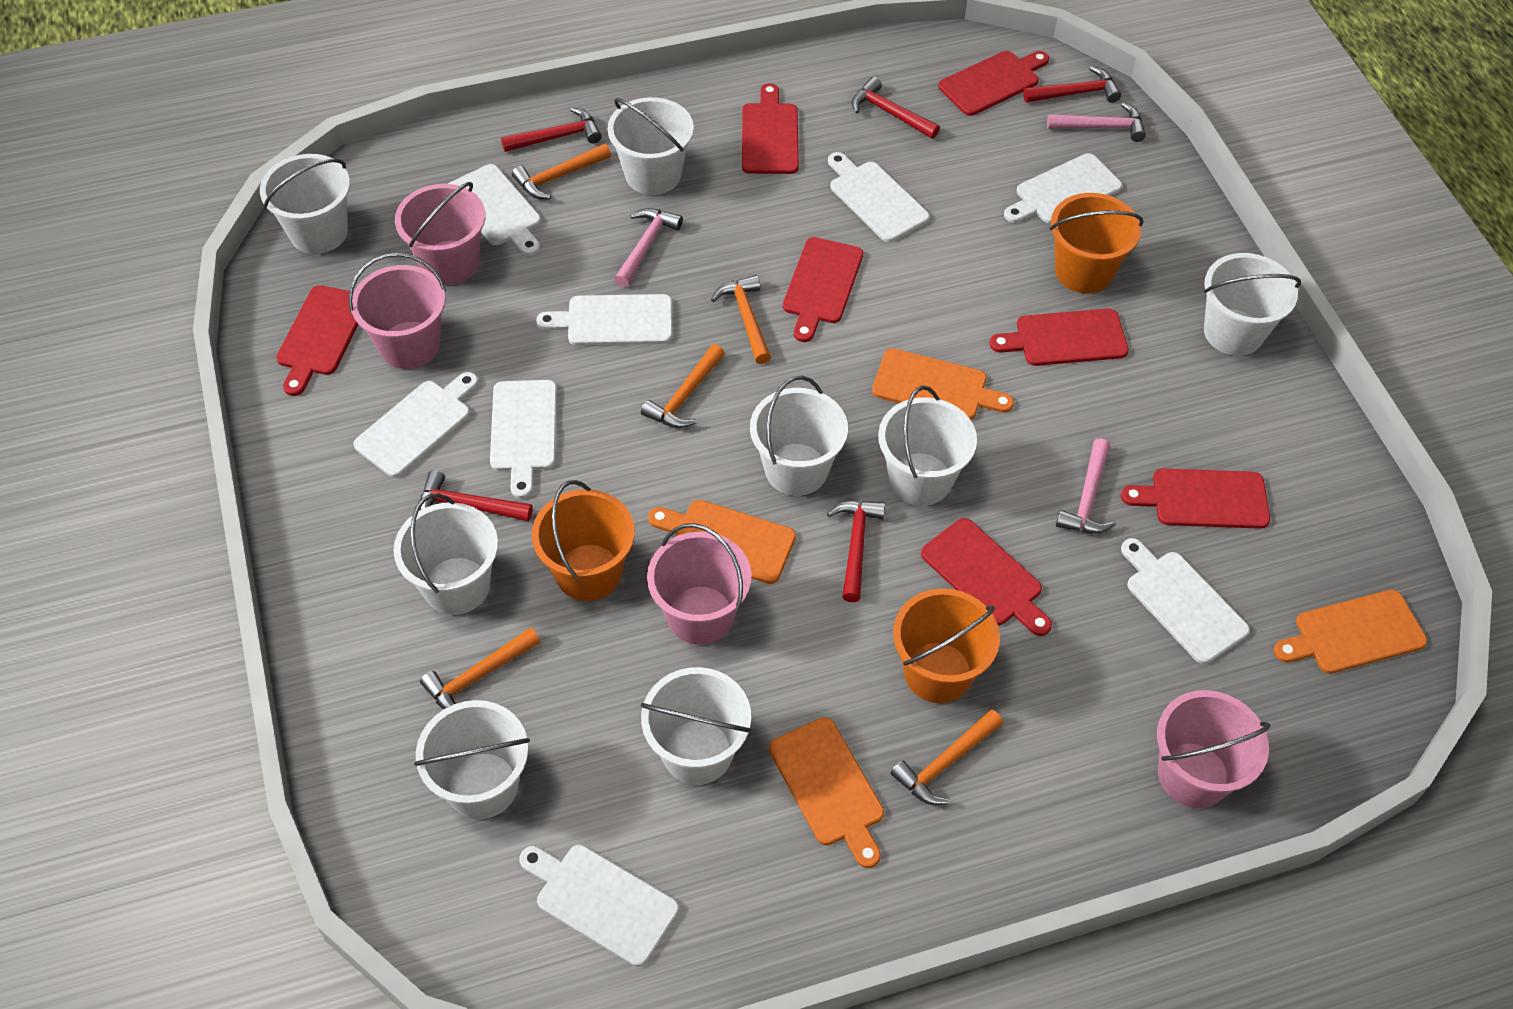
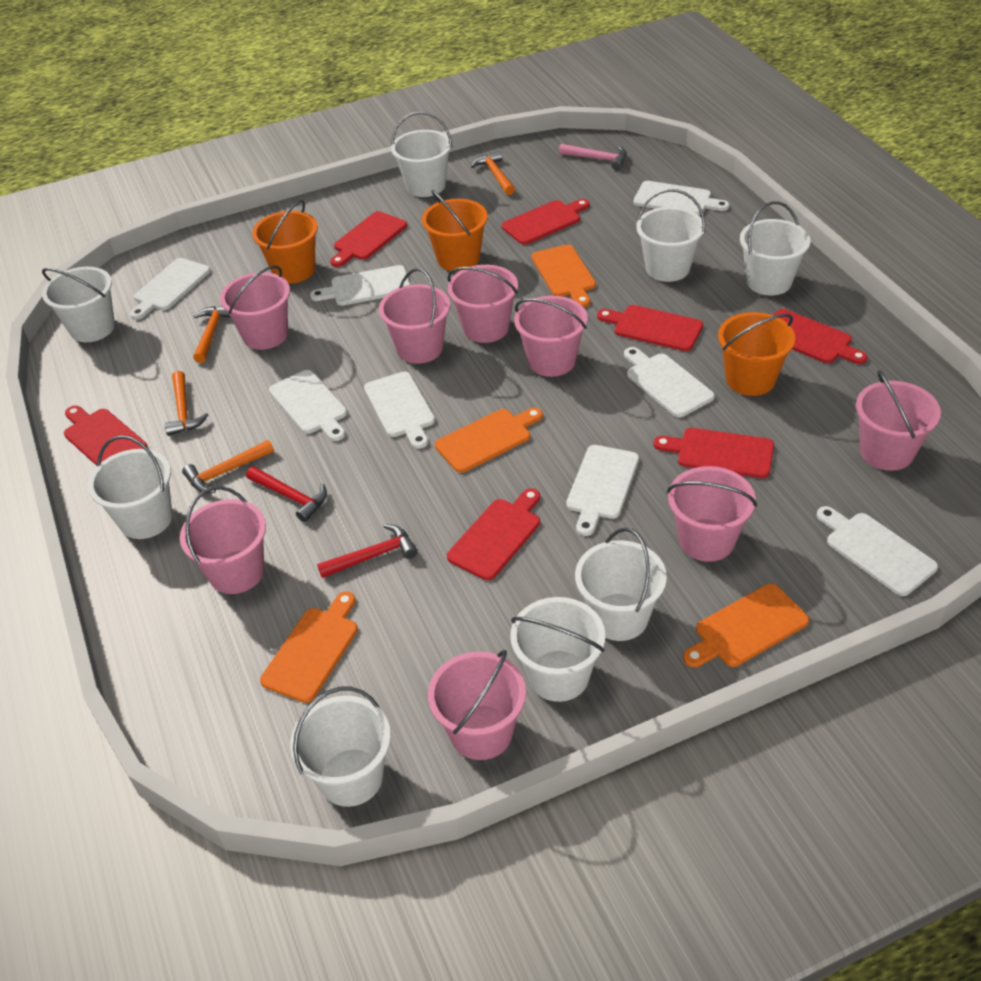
orange hammer: 5 -> 4
pink bucket: 4 -> 8
pink hammer: 3 -> 1
red hammer: 5 -> 2

